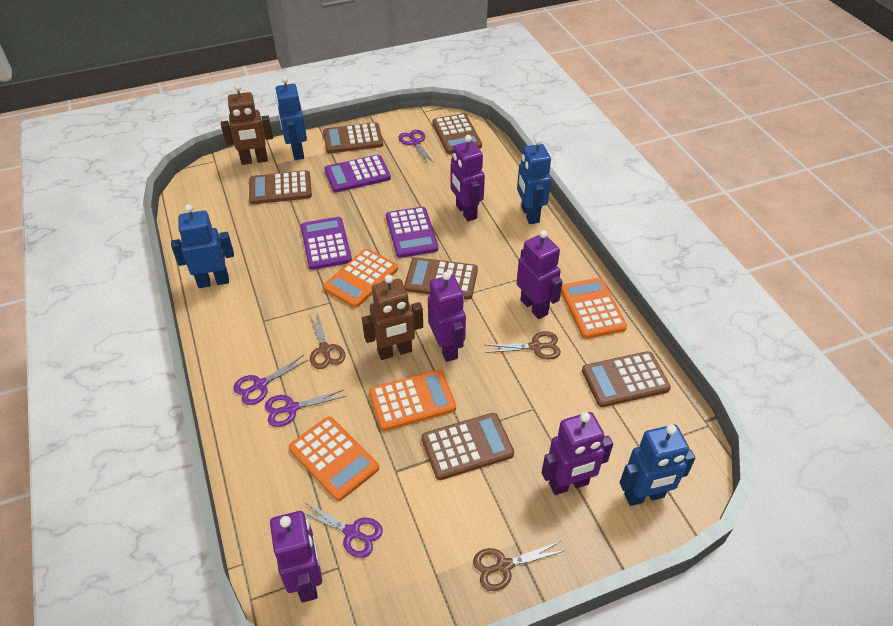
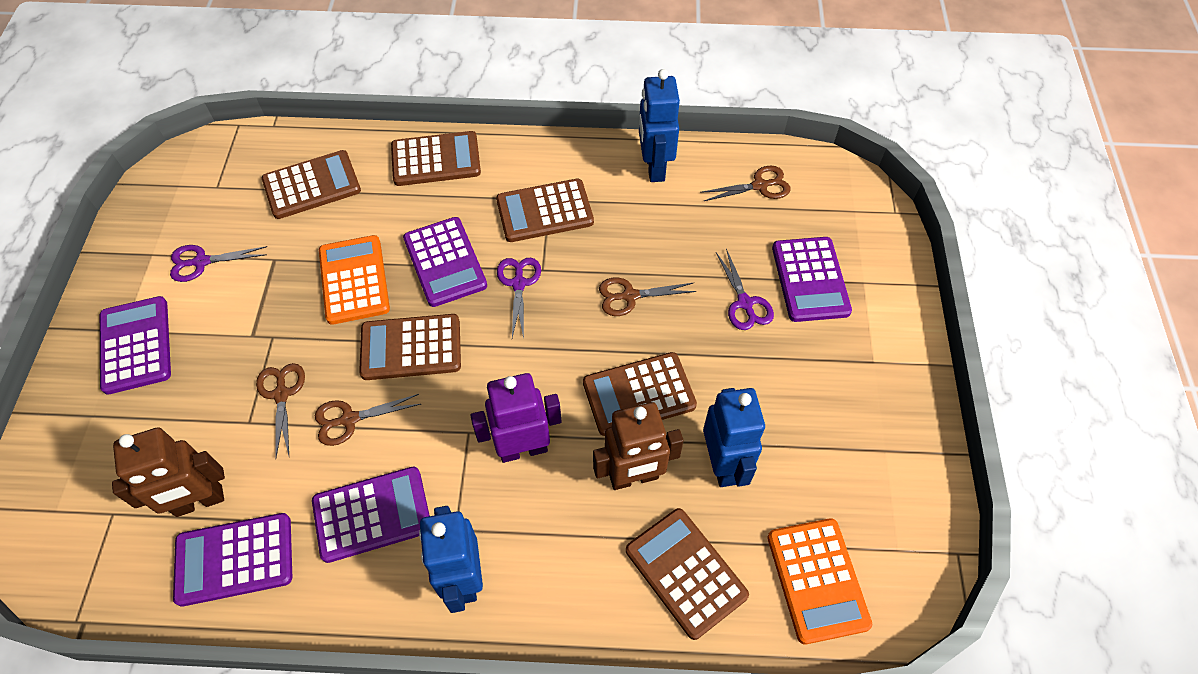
blue robot: 4 -> 3
brown scissors: 3 -> 4
orange calculator: 4 -> 2
purple calculator: 3 -> 5
purple robot: 5 -> 1
purple scissors: 4 -> 3

